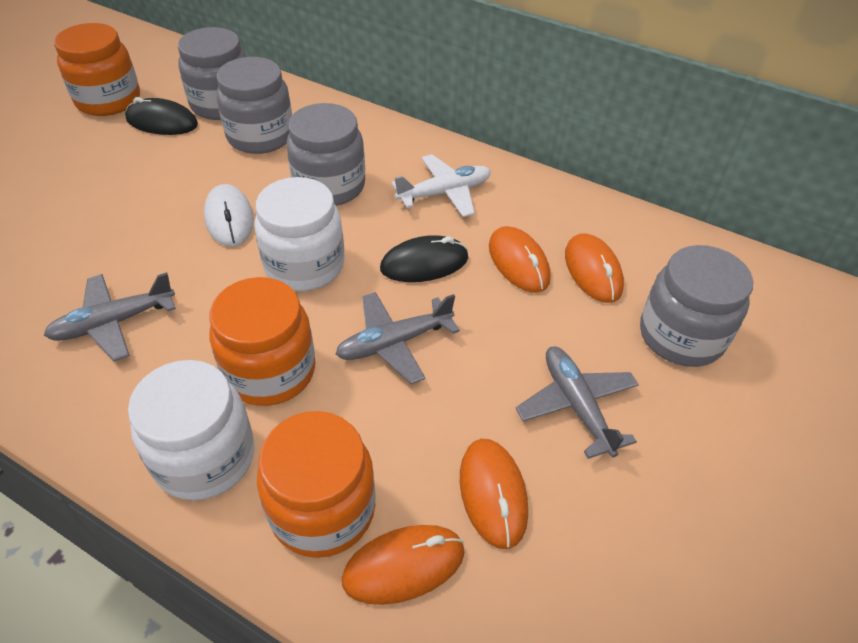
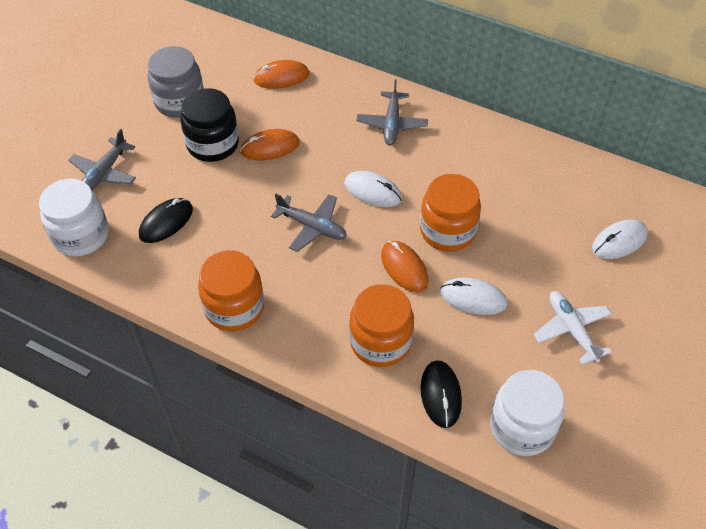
black jar: 0 -> 1
grey jar: 4 -> 1
orange mouse: 4 -> 3
white mouse: 1 -> 3

